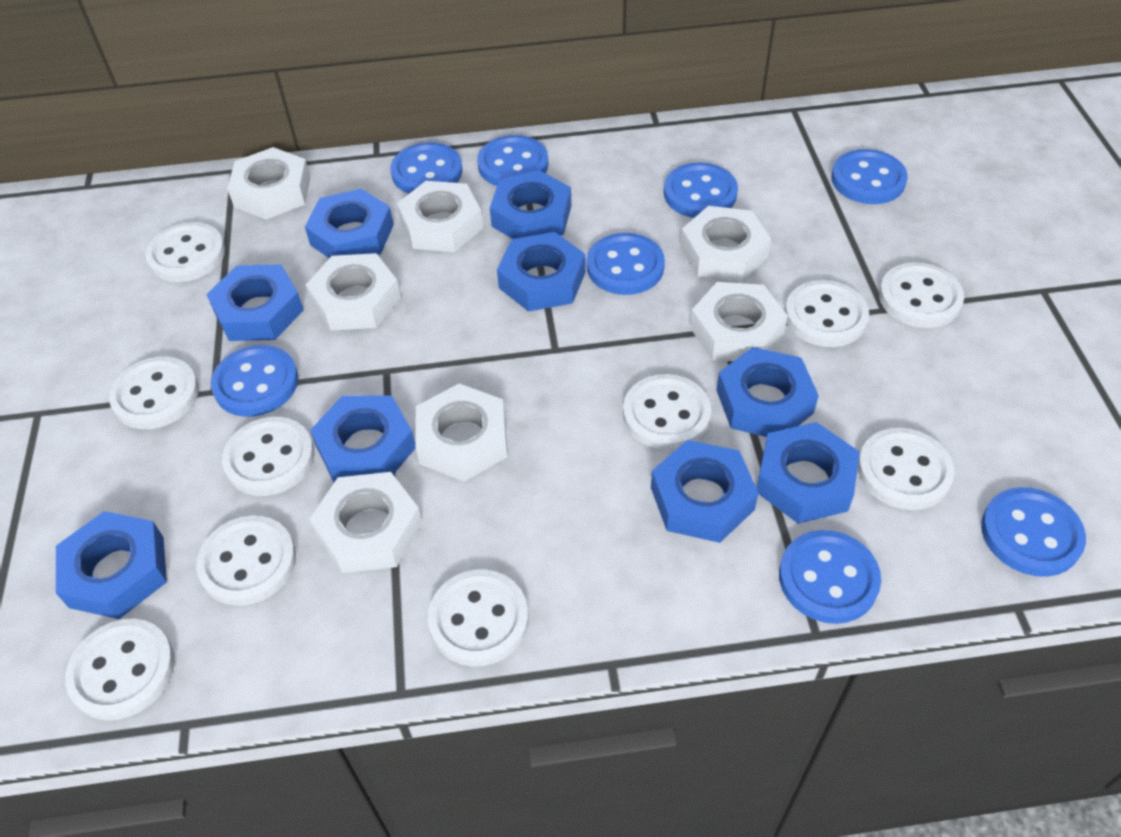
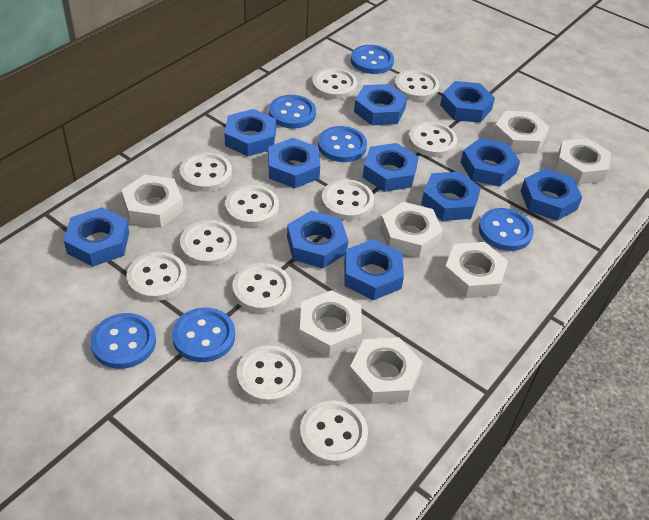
blue button: 8 -> 6
blue nut: 9 -> 11
white button: 10 -> 11

